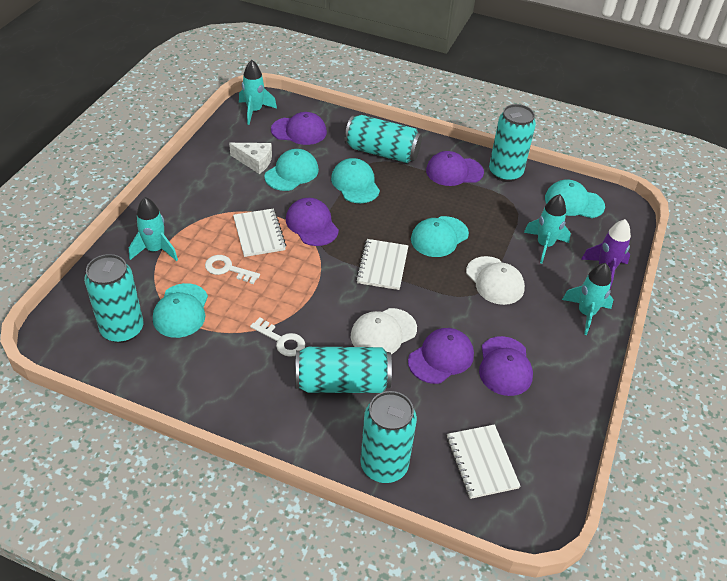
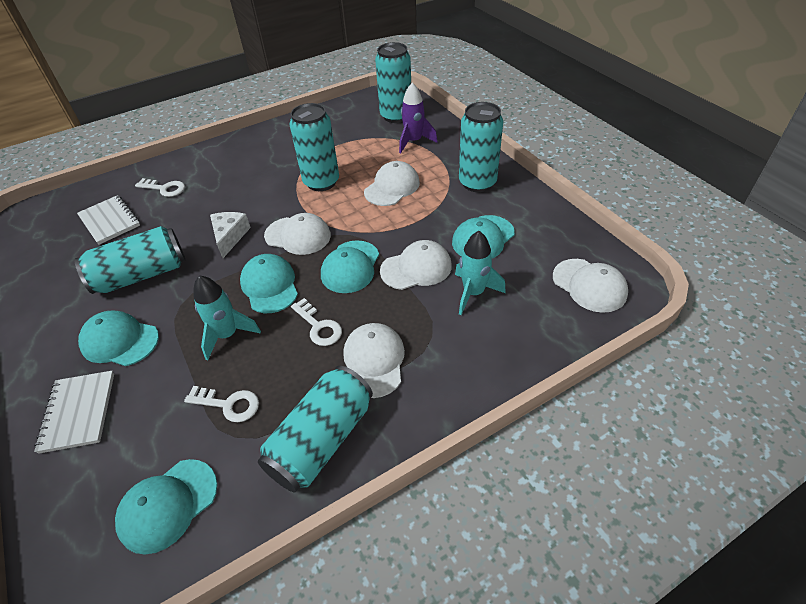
purple cap: 5 -> 0
turquoise rocket: 4 -> 2
white cap: 2 -> 5
white key: 2 -> 3
white notebook: 3 -> 2

